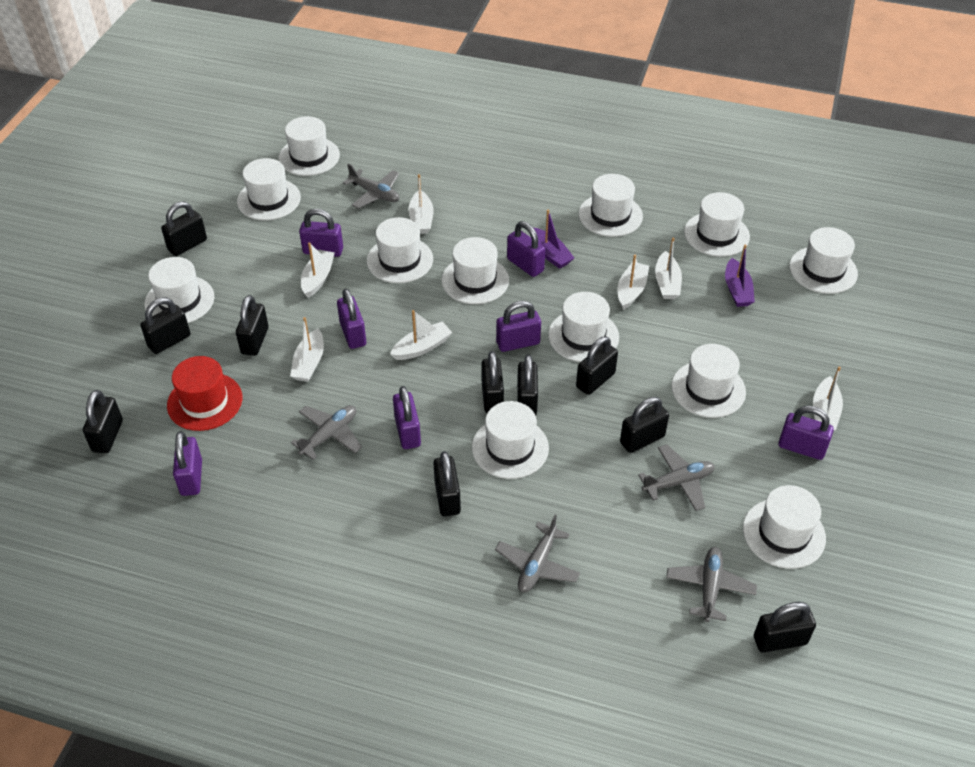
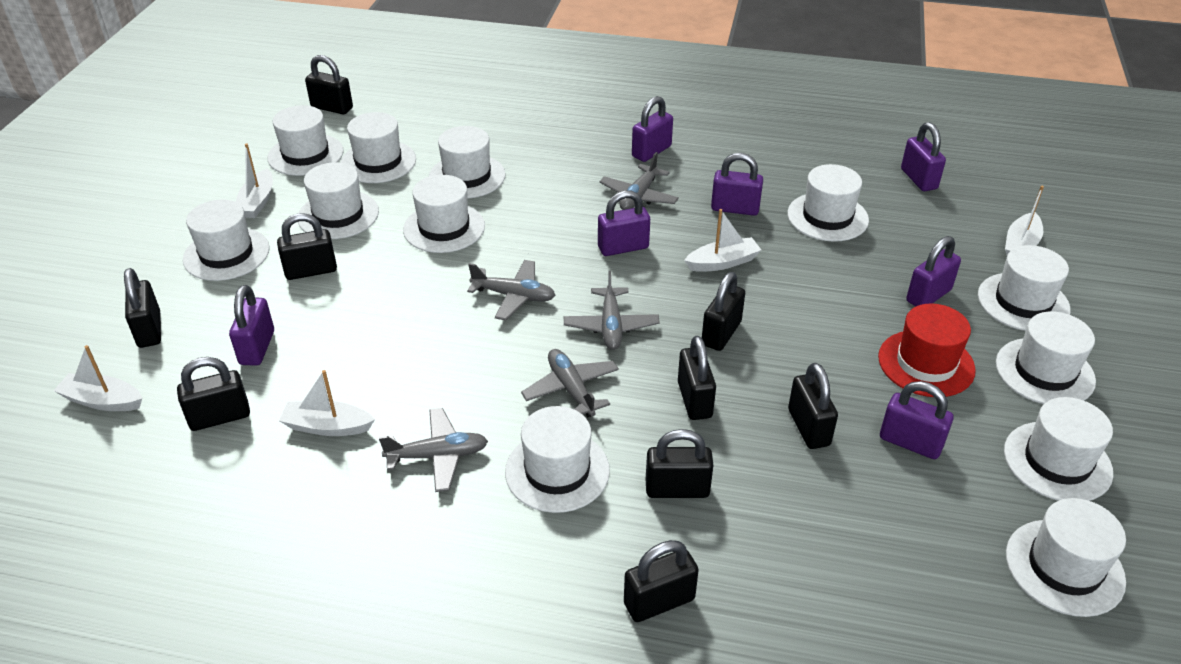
black padlock: 10 -> 9
purple boat: 2 -> 0
white boat: 7 -> 5

